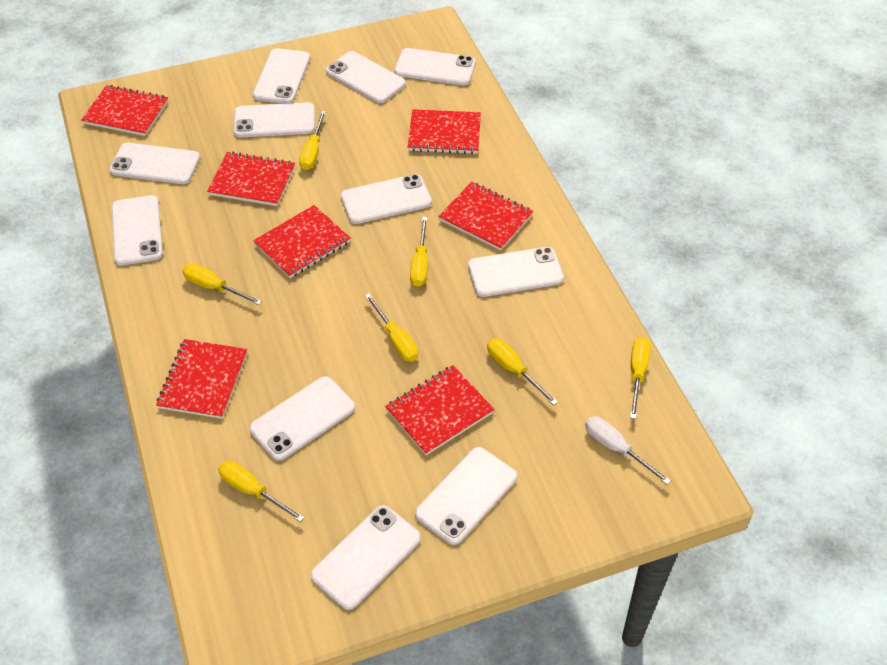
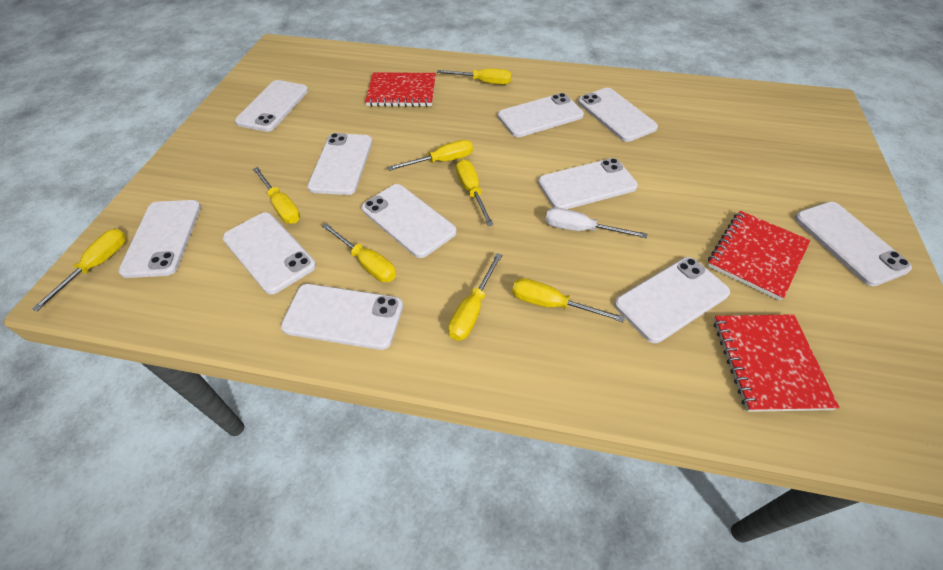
red notebook: 7 -> 3
yellow screwdriver: 7 -> 8

